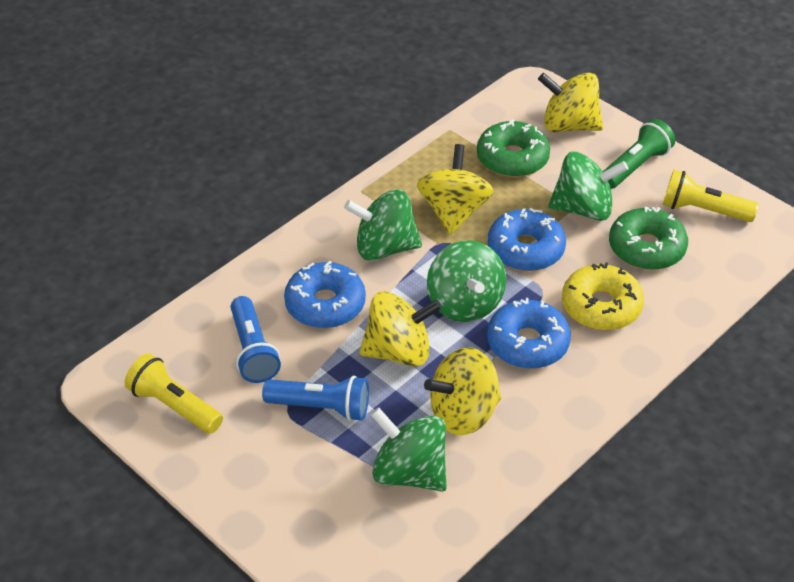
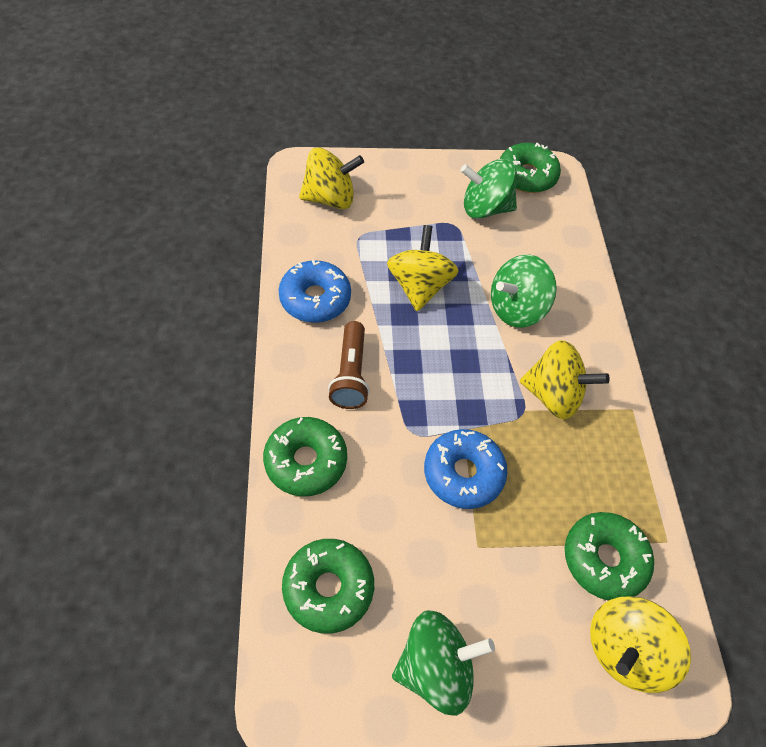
blue donut: 3 -> 2
blue flashlight: 2 -> 0
brown flashlight: 0 -> 1
green donut: 2 -> 4
green flashlight: 1 -> 0
green spinning top: 4 -> 3
yellow donut: 1 -> 0
yellow flashlight: 2 -> 0

